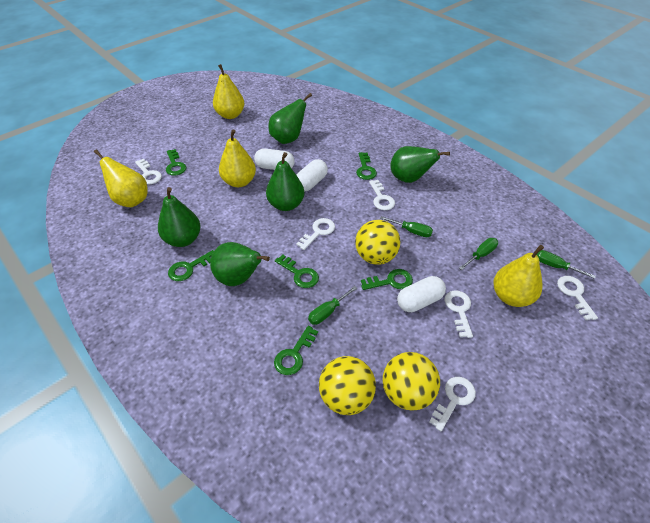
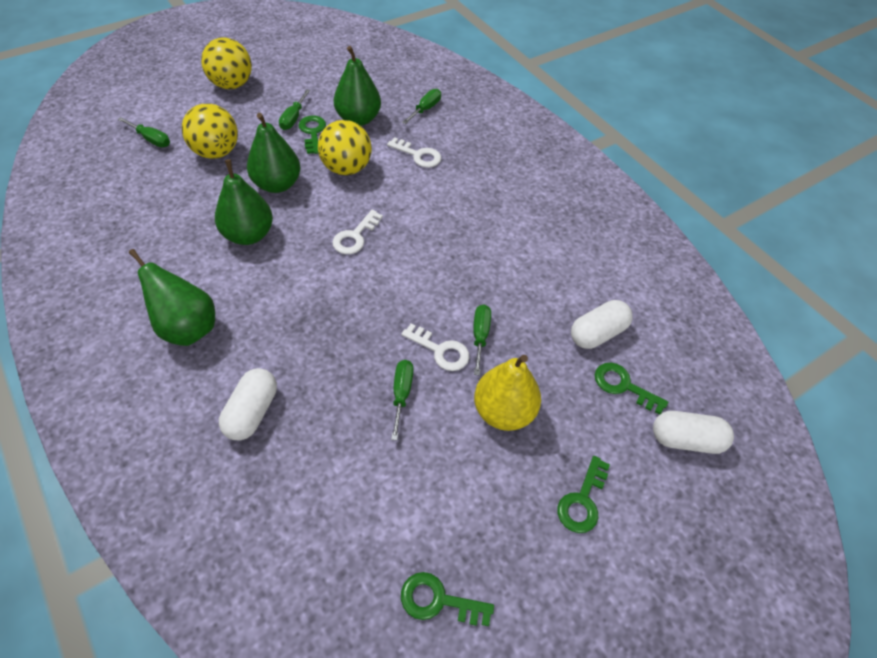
green key: 6 -> 4
green pear: 5 -> 4
green screwdriver: 4 -> 5
white key: 6 -> 3
yellow pear: 4 -> 1

